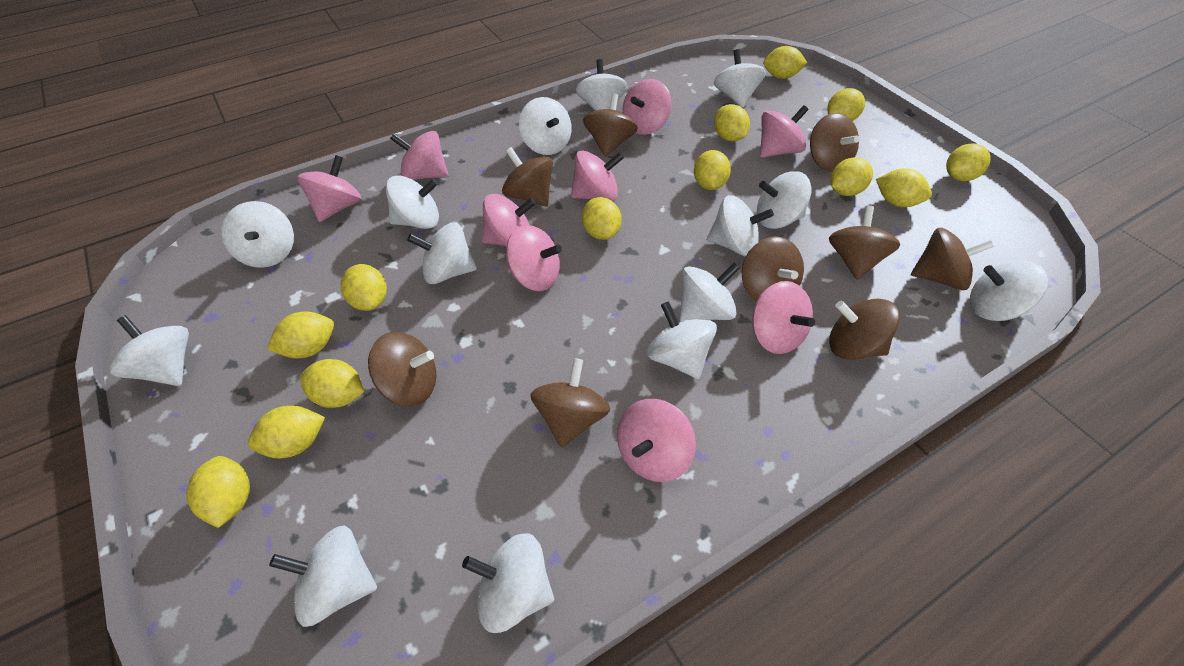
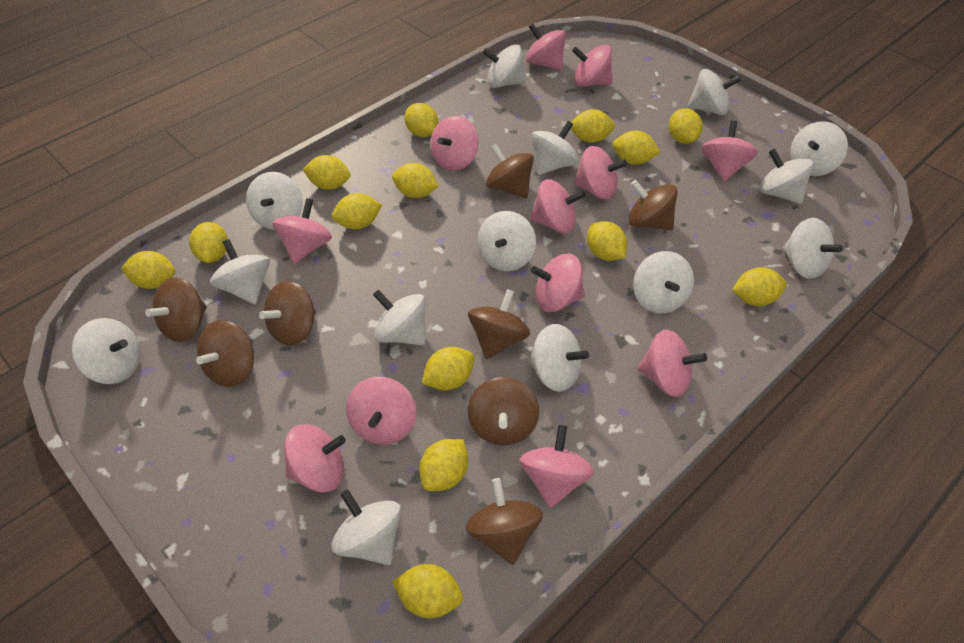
brown spinning top: 9 -> 8
pink spinning top: 9 -> 12
yellow lemon: 13 -> 14

